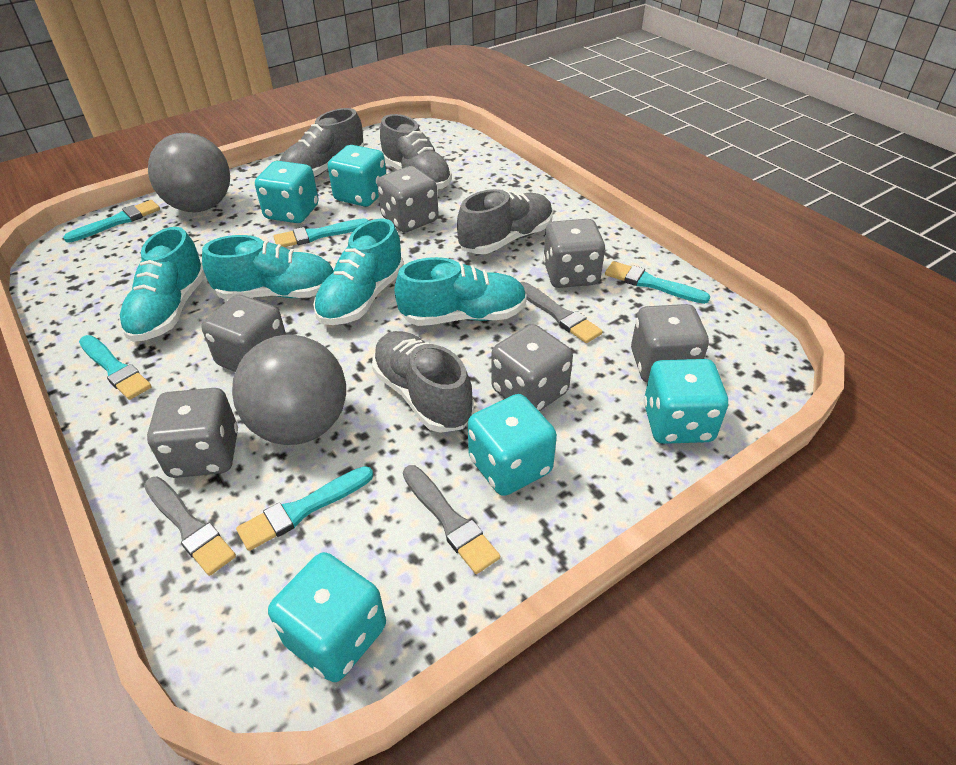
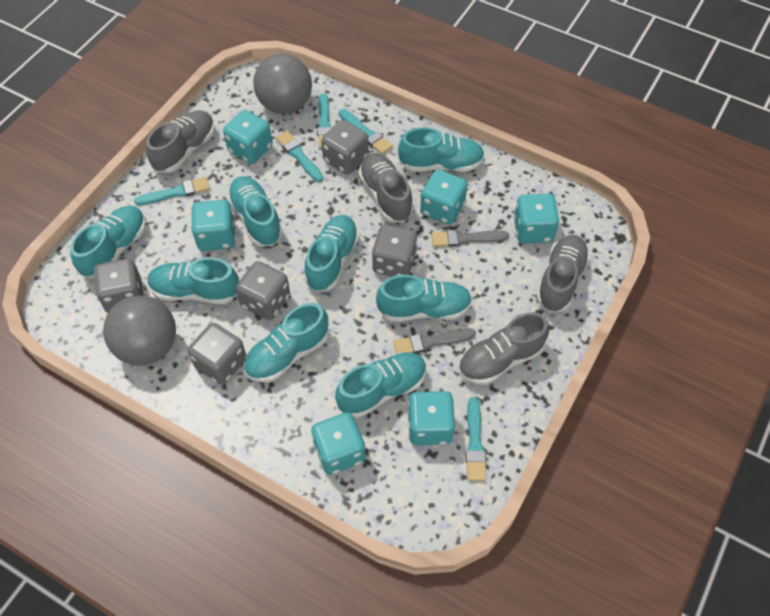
grey brush: 3 -> 2
grey dice: 6 -> 5
turquoise dice: 5 -> 6
turquoise shoe: 4 -> 8

